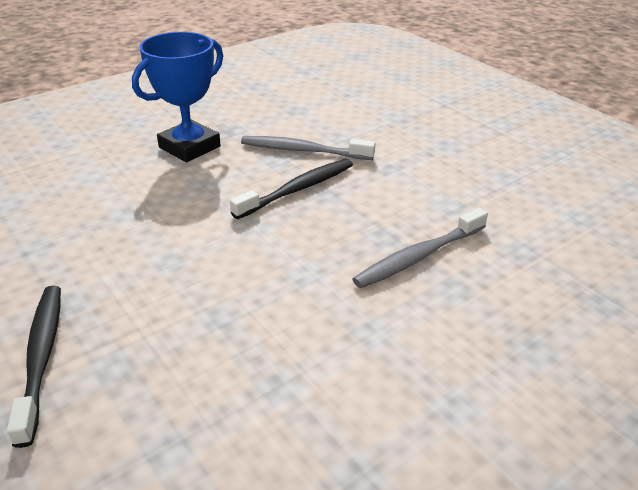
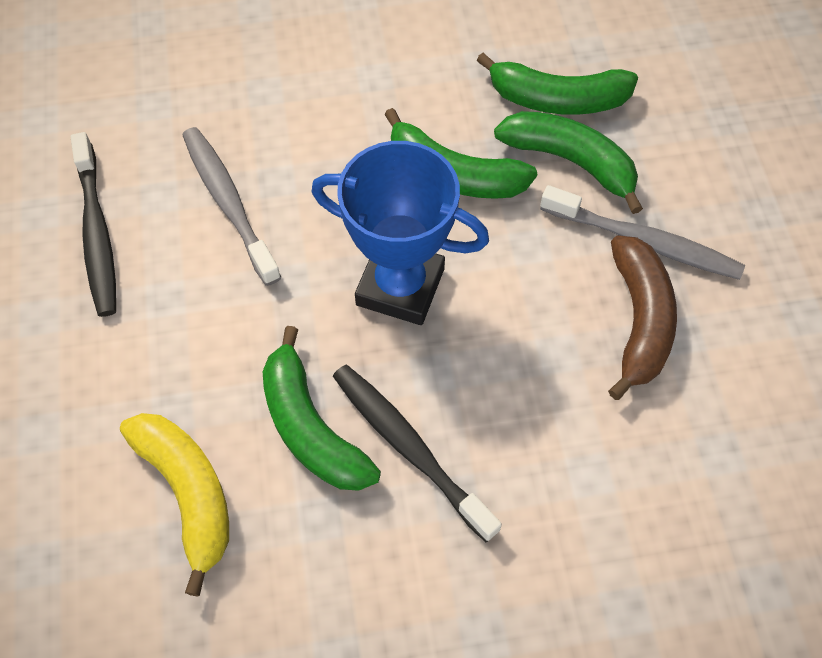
brown banana: 0 -> 1
green banana: 0 -> 4
yellow banana: 0 -> 1

